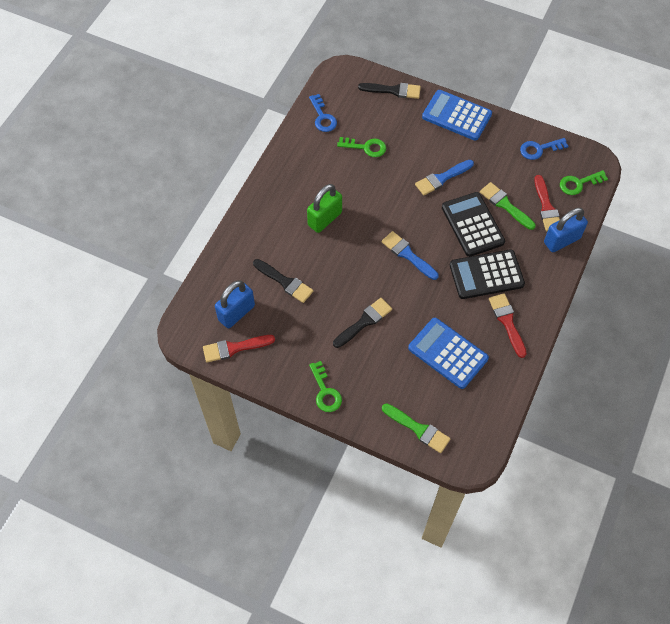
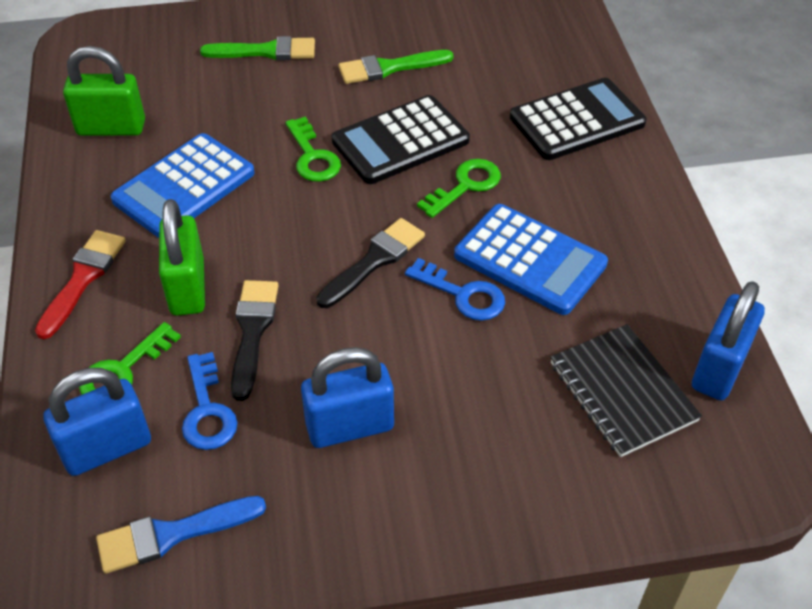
black brush: 3 -> 2
black notebook: 0 -> 1
blue brush: 2 -> 1
blue padlock: 2 -> 3
green padlock: 1 -> 2
red brush: 3 -> 1

